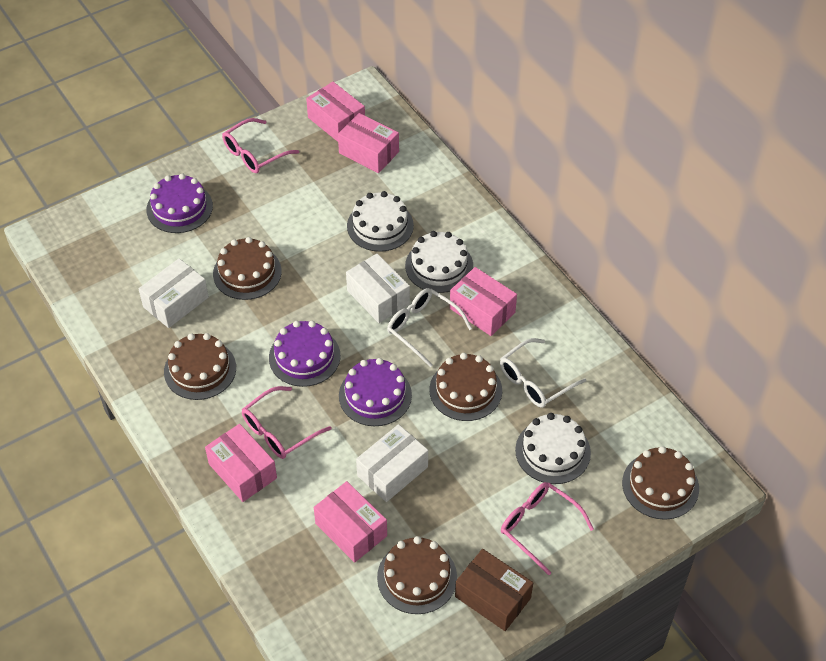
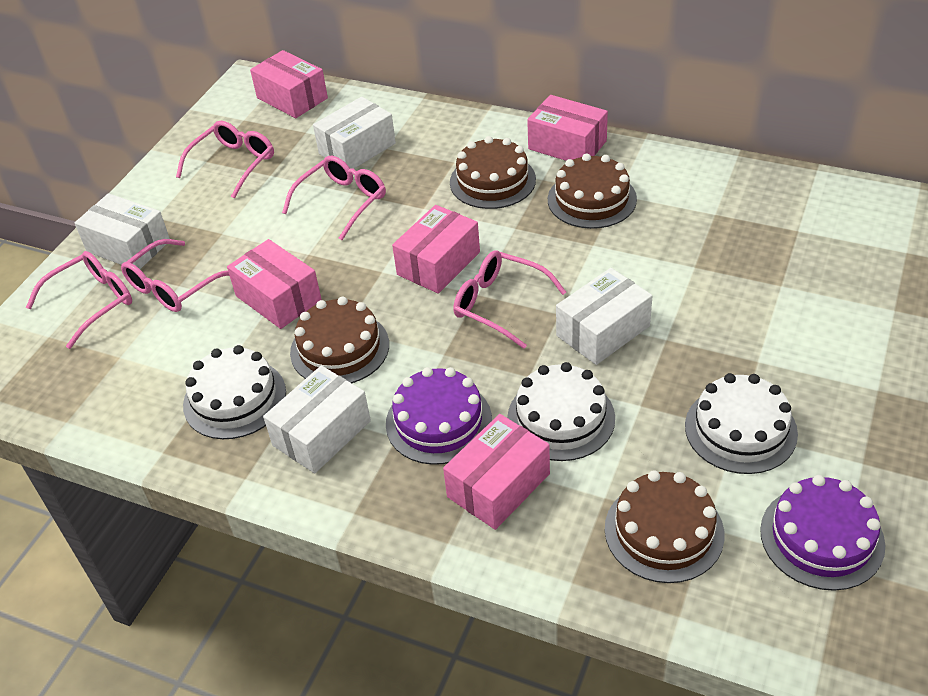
brown box: 1 -> 0
brown cake: 5 -> 4
pink glasses: 3 -> 5
purple cake: 3 -> 2
white box: 3 -> 4
white glasses: 2 -> 0

